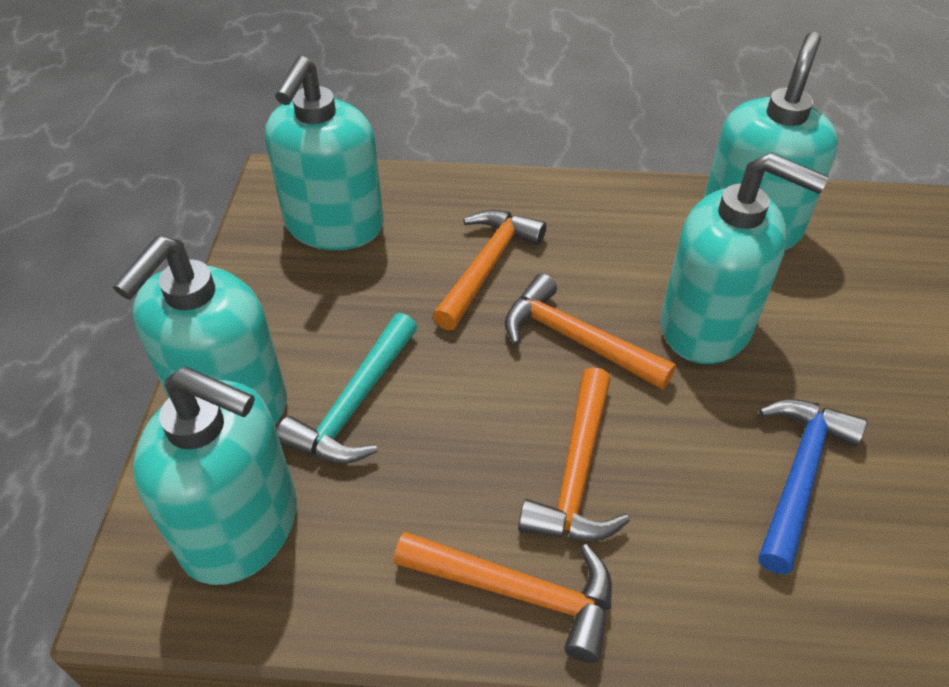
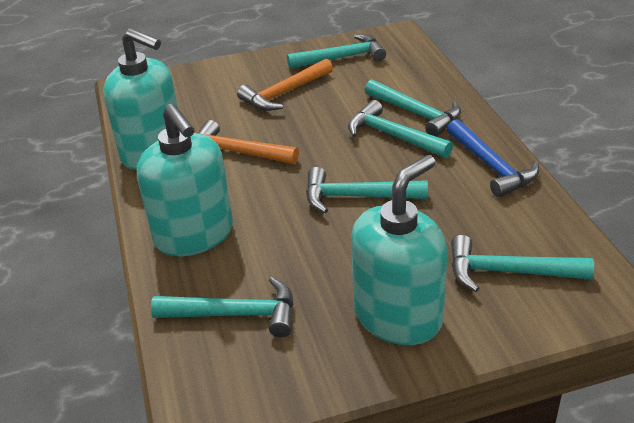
orange hammer: 4 -> 2
turquoise hammer: 1 -> 6
turquoise soap dispenser: 5 -> 3

